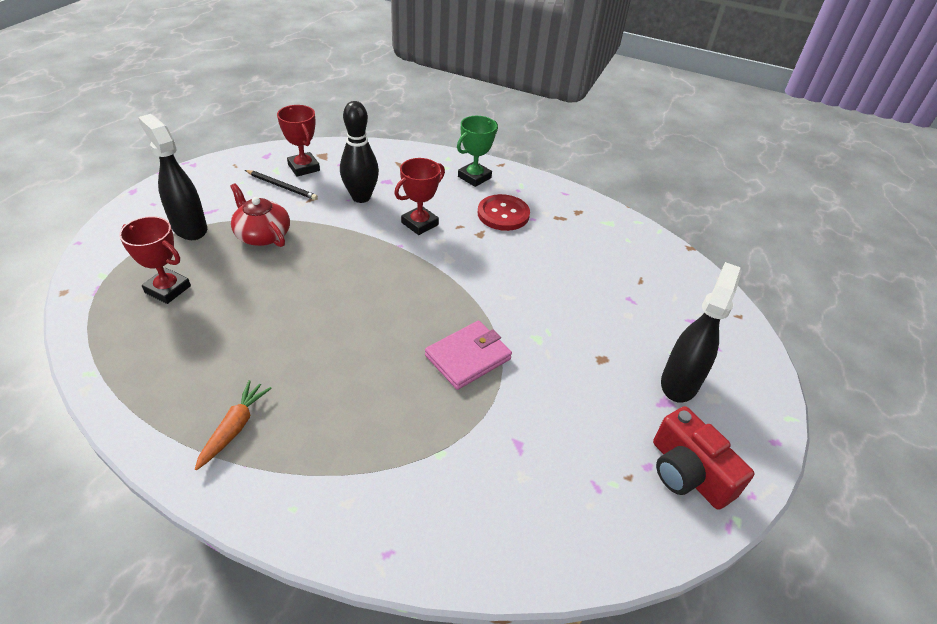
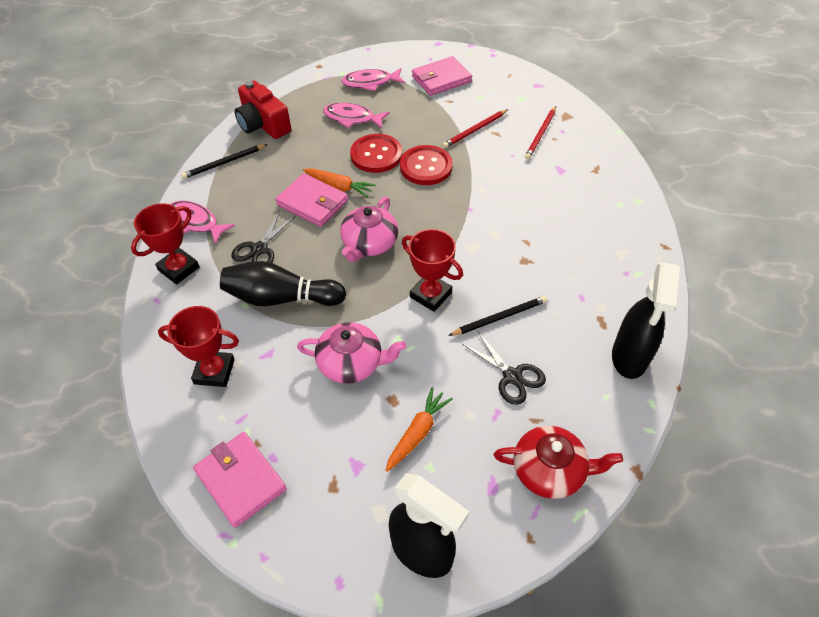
black pencil: 1 -> 2
black scissors: 0 -> 2
green trophy: 1 -> 0
orange carrot: 1 -> 2
pink fish: 0 -> 3
pink teapot: 0 -> 2
pink wallet: 1 -> 3
red button: 1 -> 2
red pencil: 0 -> 2

